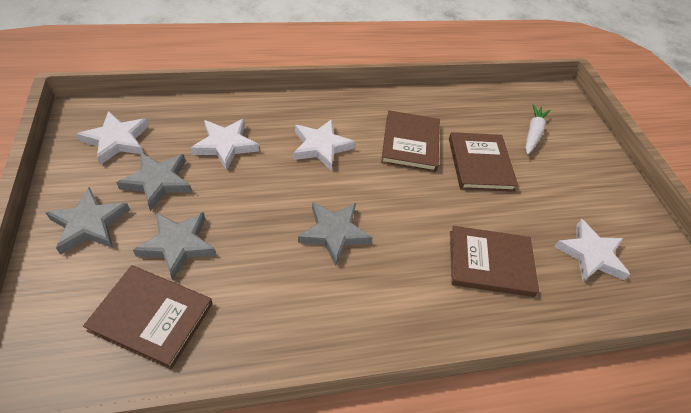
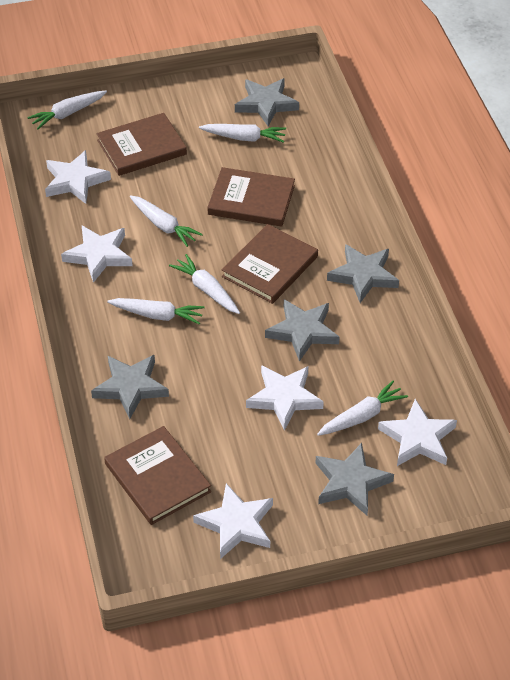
grey star: 4 -> 5
white carrot: 1 -> 6
white star: 4 -> 5

